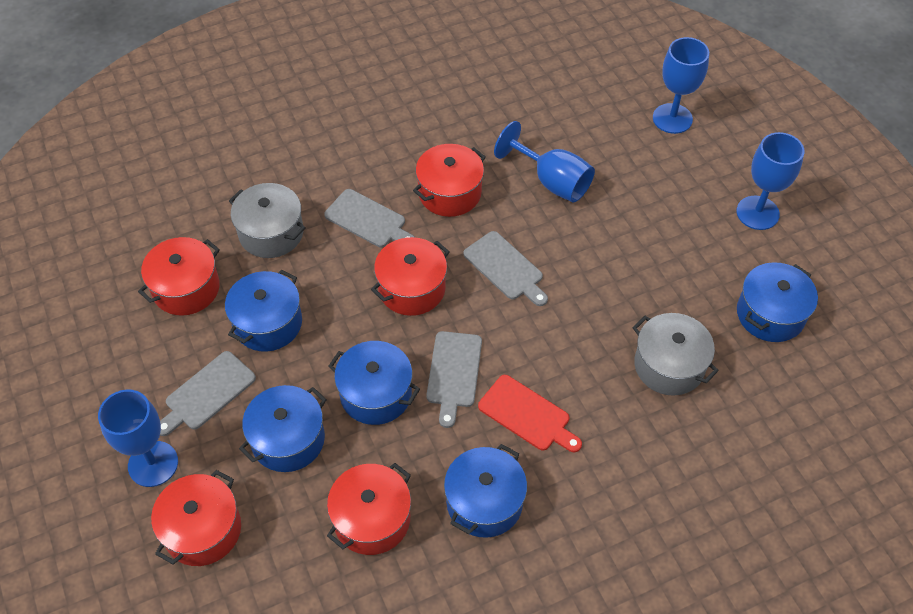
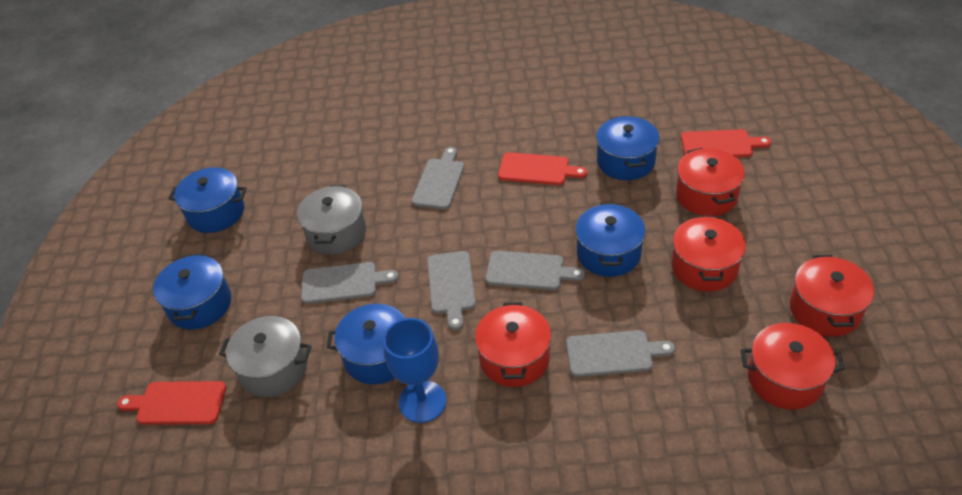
blue goblet: 4 -> 1
grey cutting board: 4 -> 5
red cutting board: 1 -> 3

